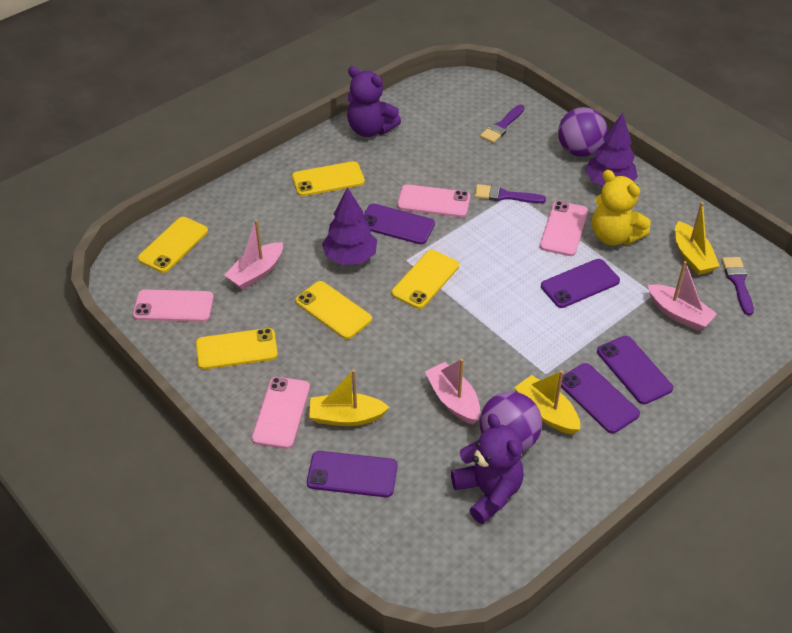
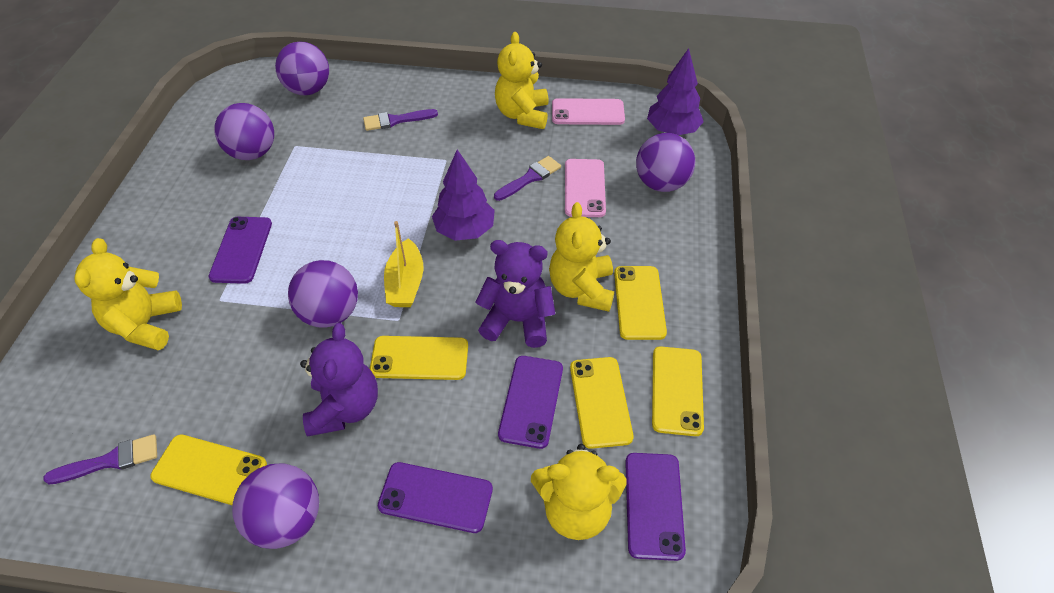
pink boat: 3 -> 0
pink phone: 4 -> 2
purple ball: 2 -> 5
purple phone: 5 -> 4
yellow boat: 3 -> 1
yellow teddy bear: 1 -> 4

